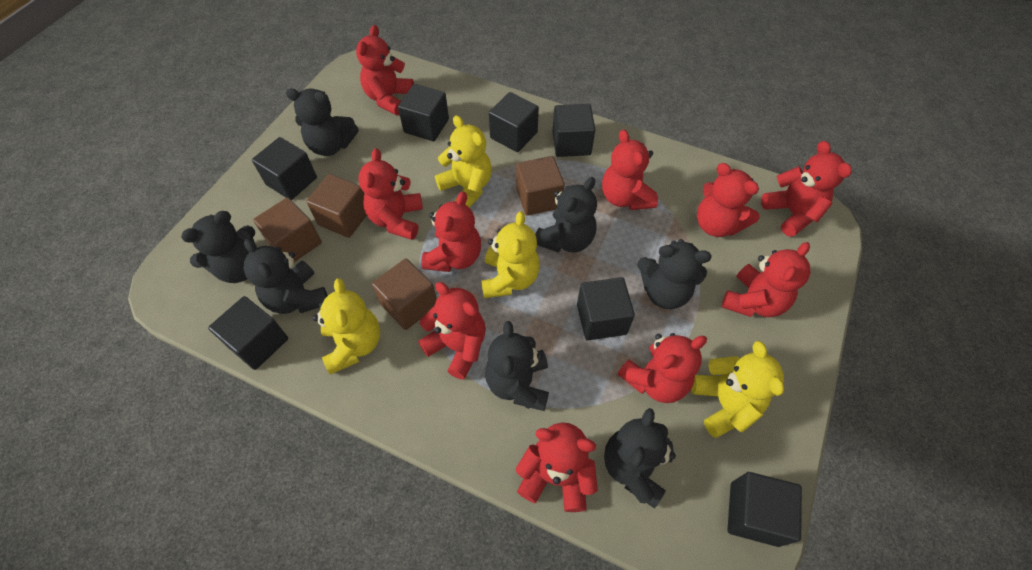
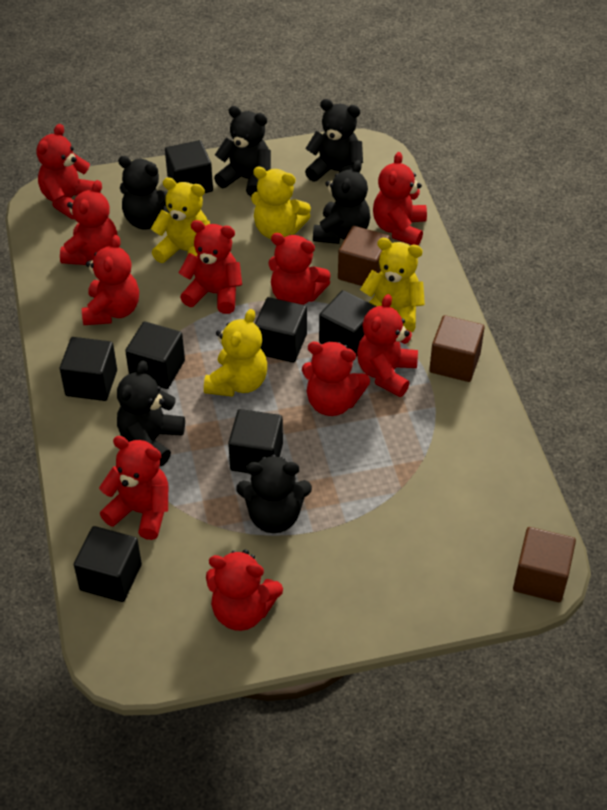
black teddy bear: 7 -> 6
brown cube: 4 -> 3

